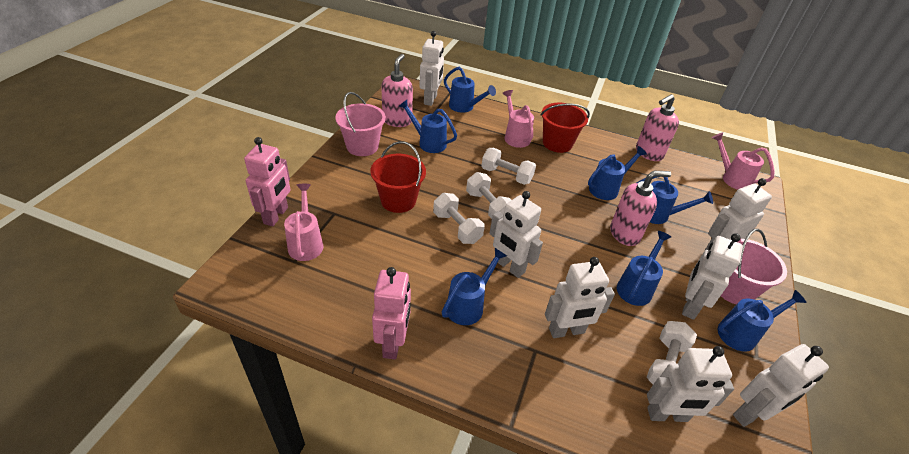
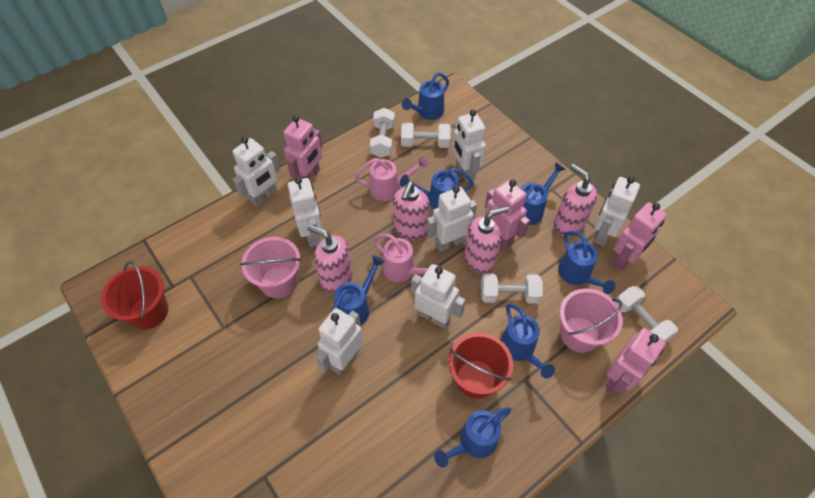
pink robot: 2 -> 4
pink soap dispenser: 3 -> 4
pink watering can: 3 -> 2

